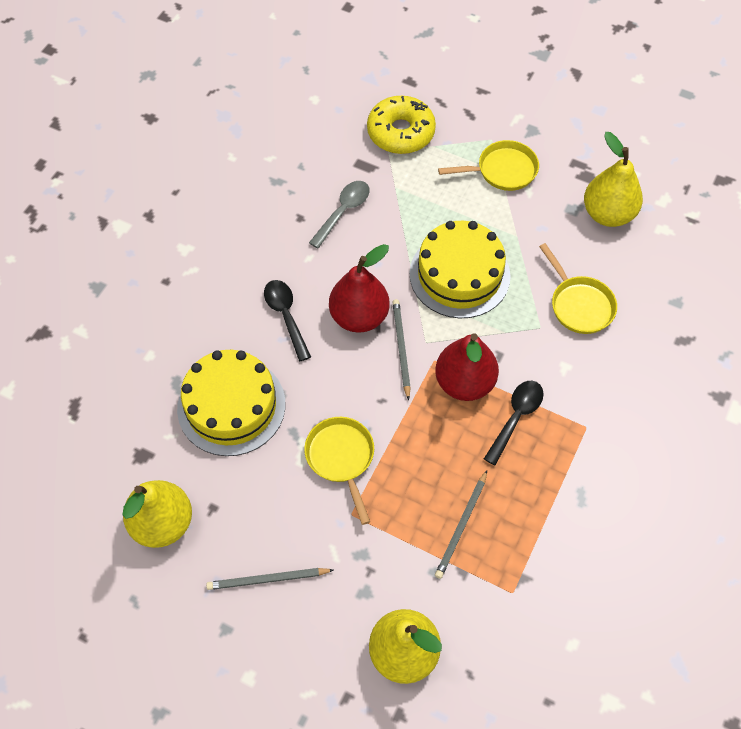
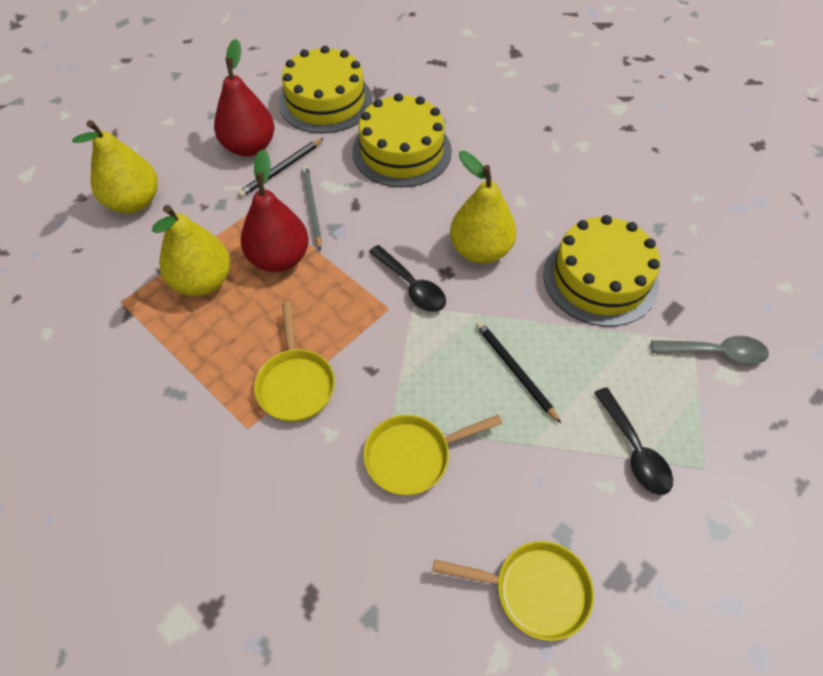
black pencil: 0 -> 2
grey pencil: 3 -> 1
yellow cake: 2 -> 3
yellow donut: 1 -> 0

